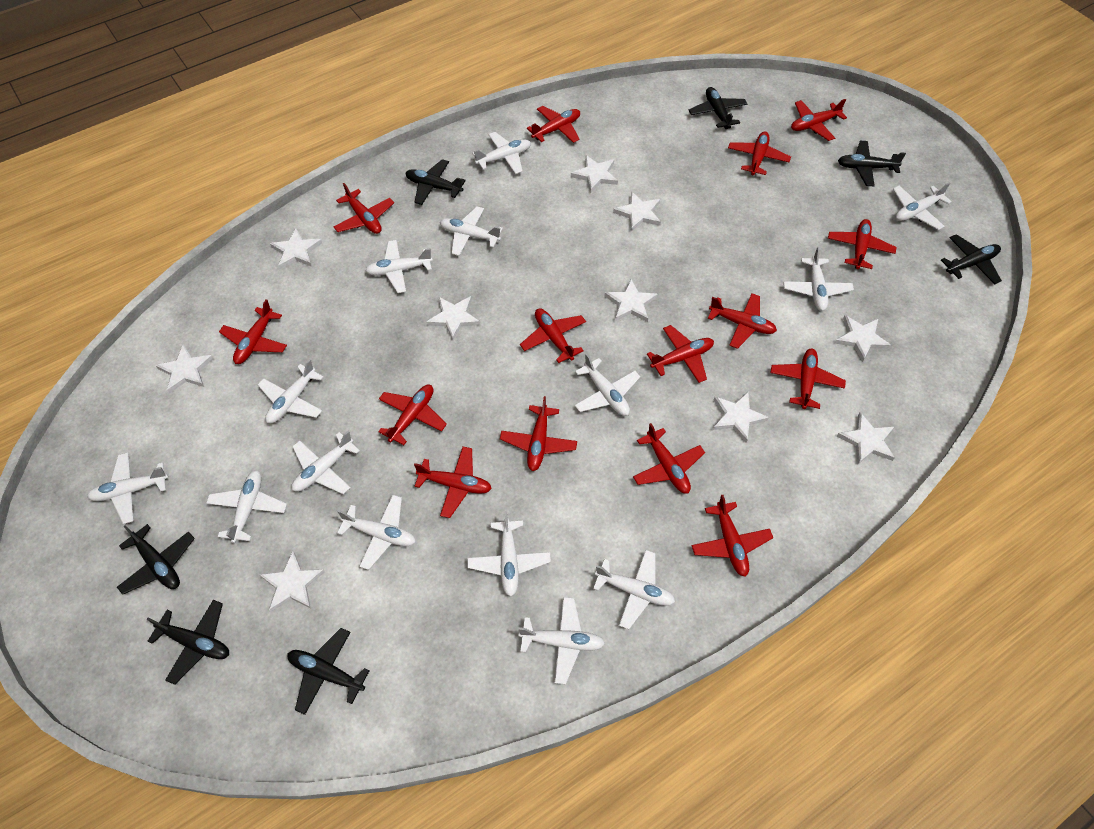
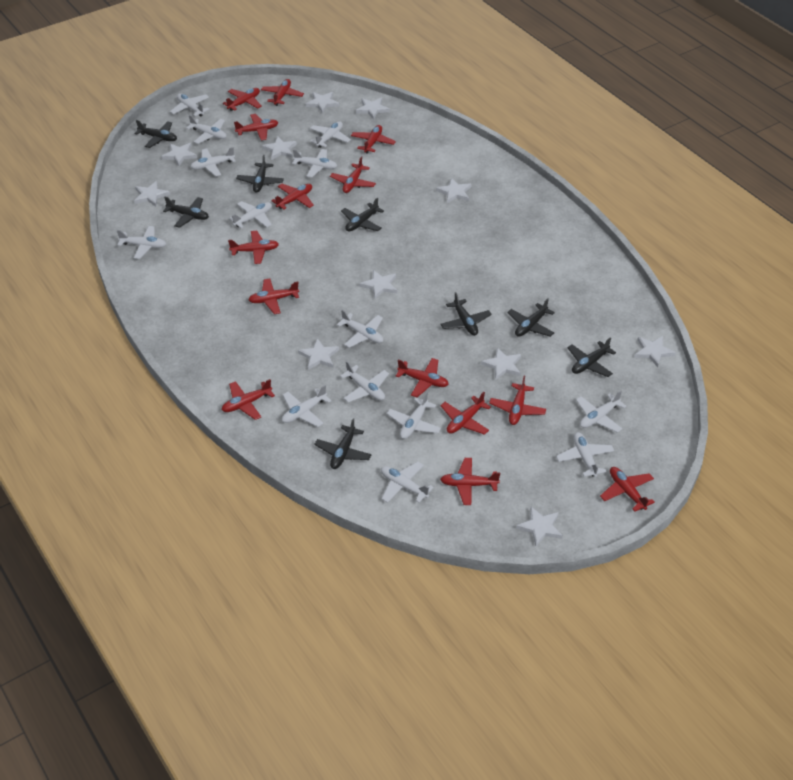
black plane: 7 -> 8
red plane: 15 -> 14
white star: 10 -> 11

